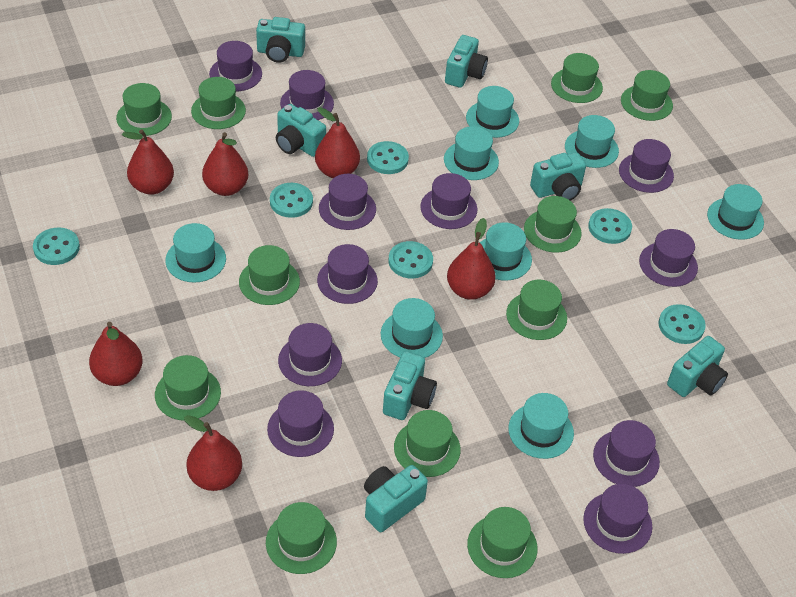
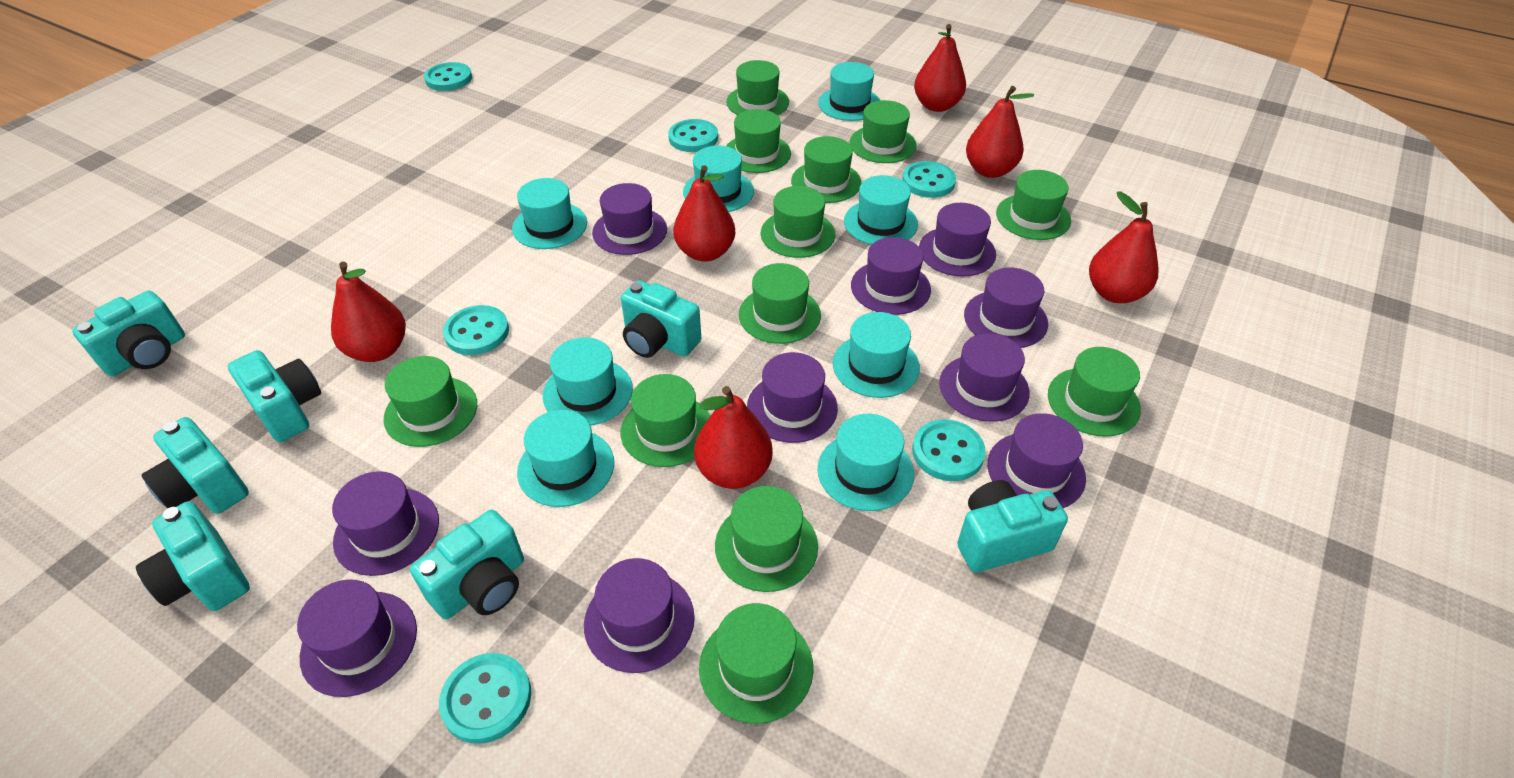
green hat: 11 -> 12
purple hat: 11 -> 10

